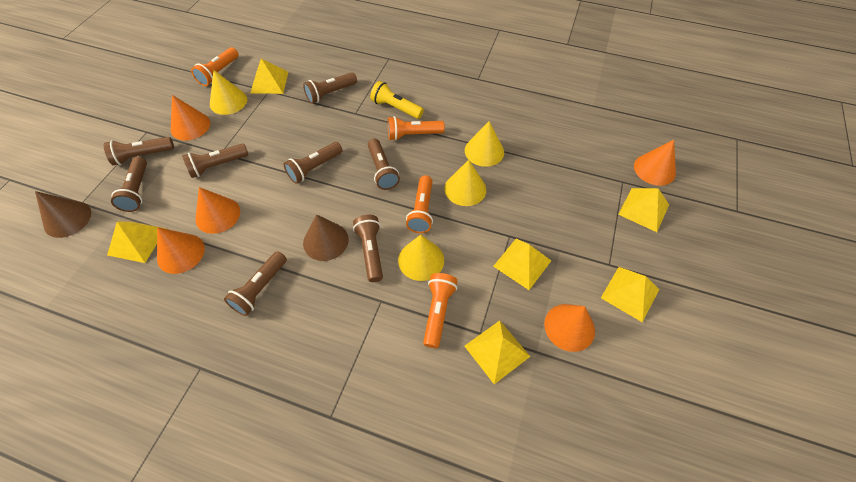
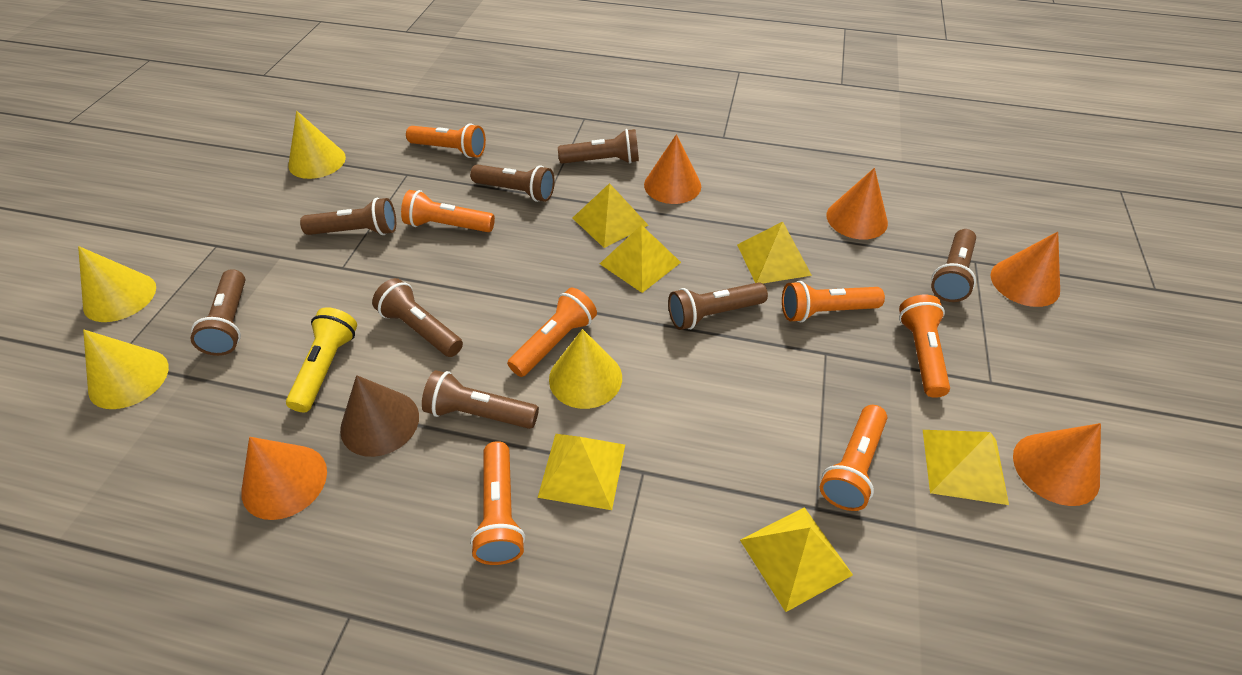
brown cone: 2 -> 1
orange flashlight: 4 -> 7

